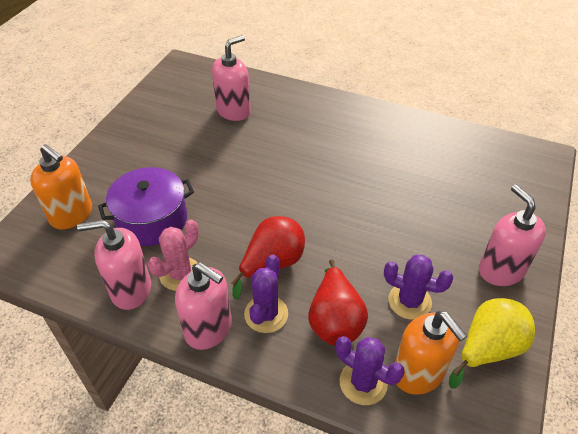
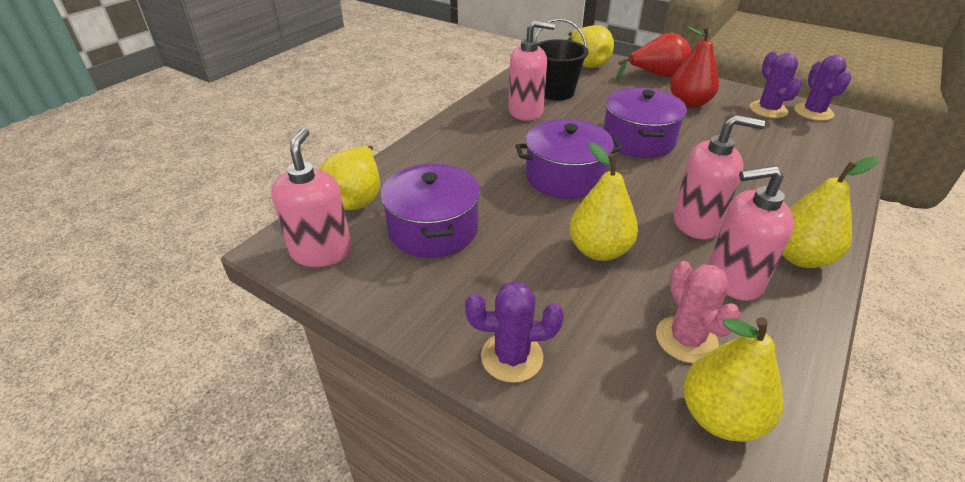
black bucket: 0 -> 1
orange soap dispenser: 2 -> 0
purple pot: 1 -> 3
yellow pear: 1 -> 5

